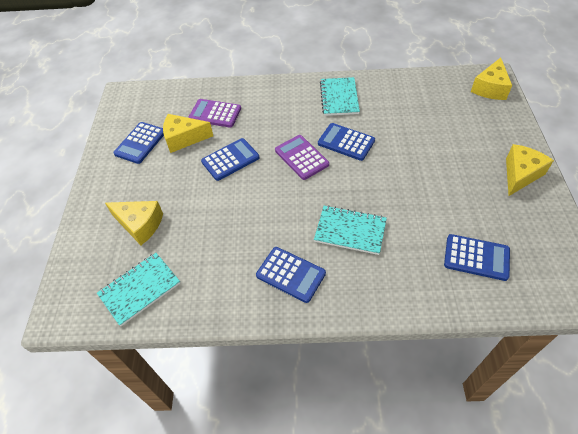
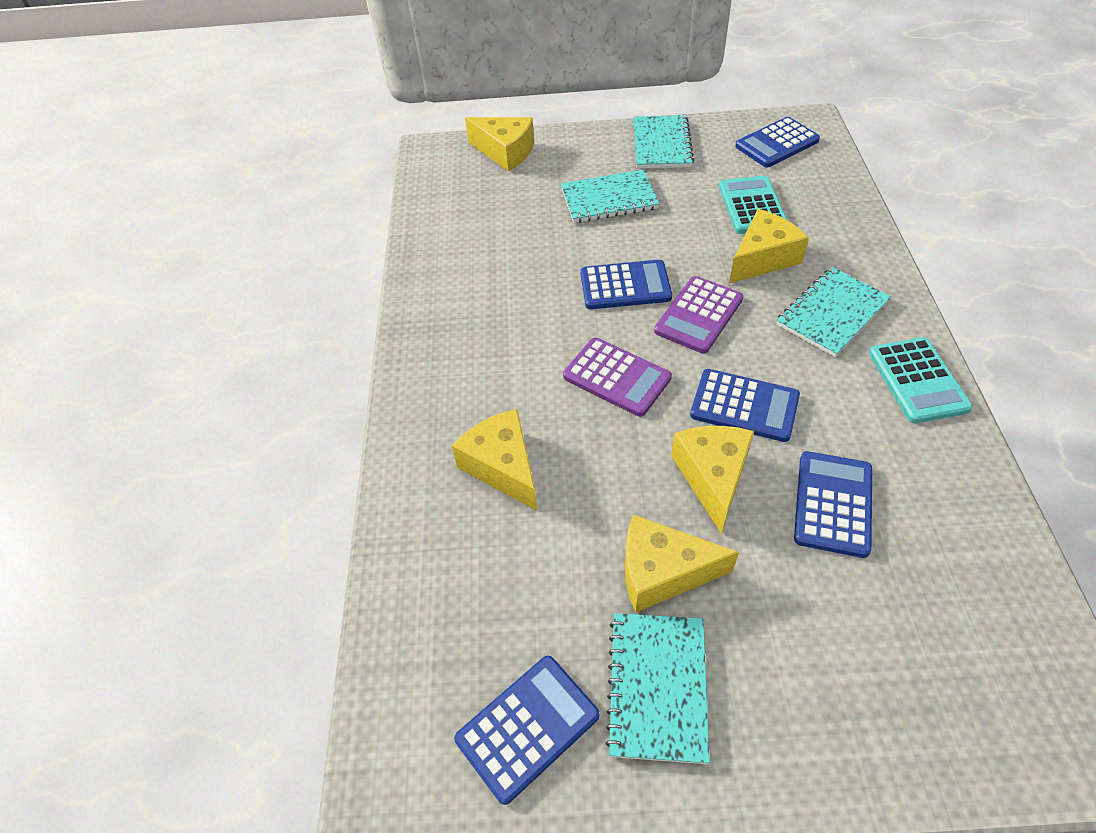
turquoise calculator: 0 -> 2
turquoise notebook: 3 -> 4
yellow cheese: 4 -> 5

